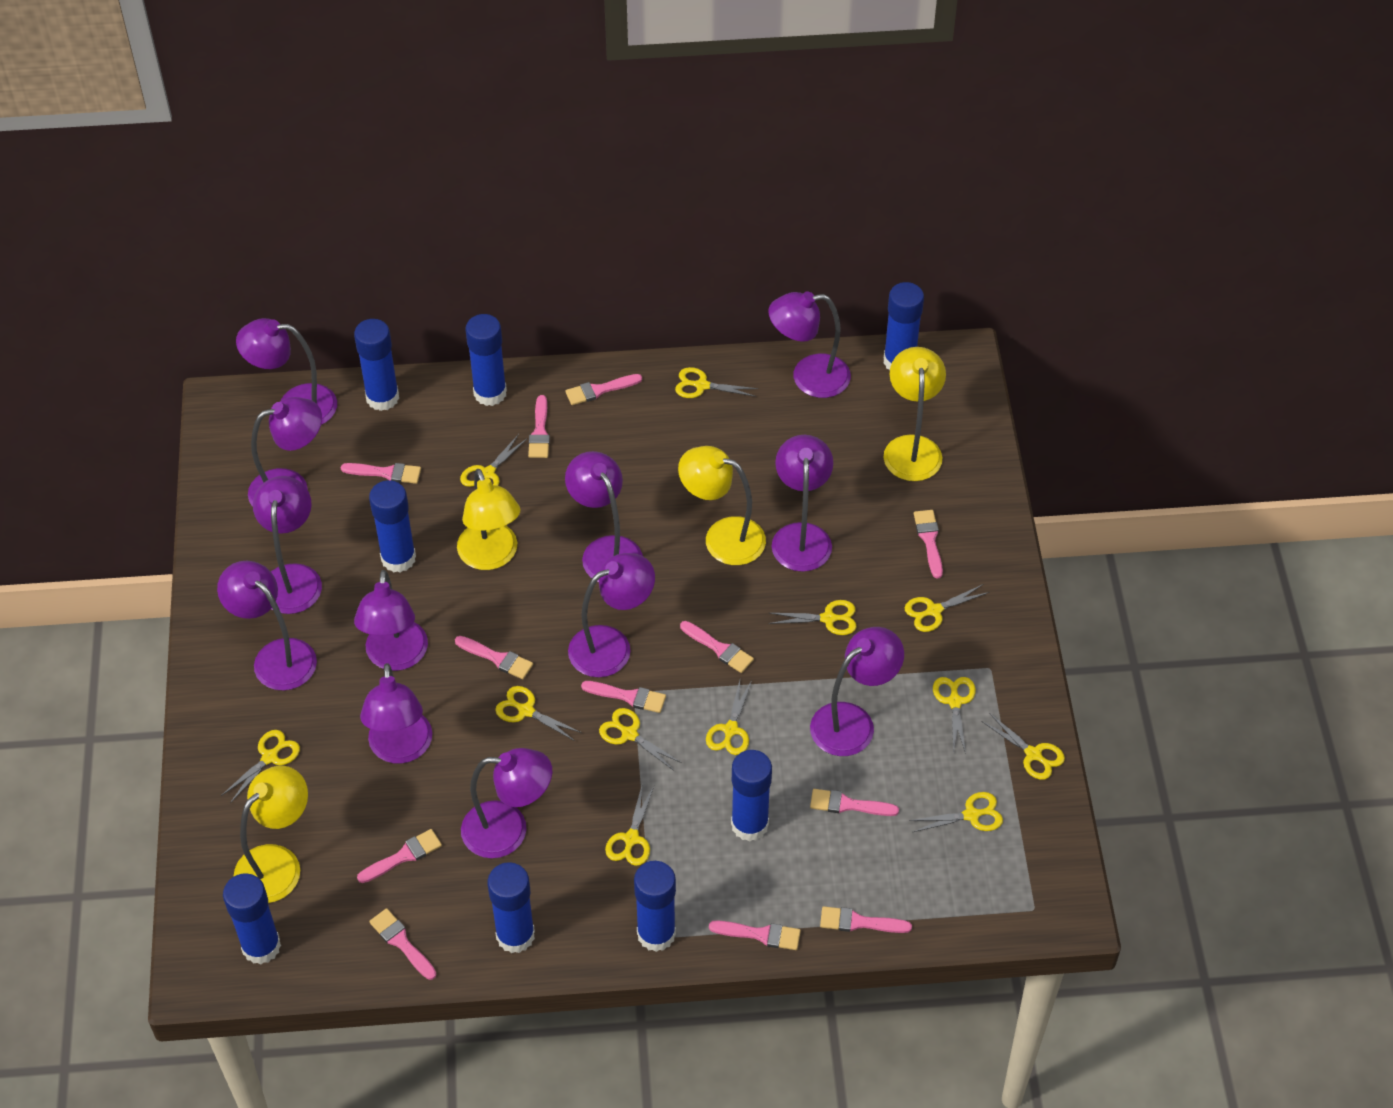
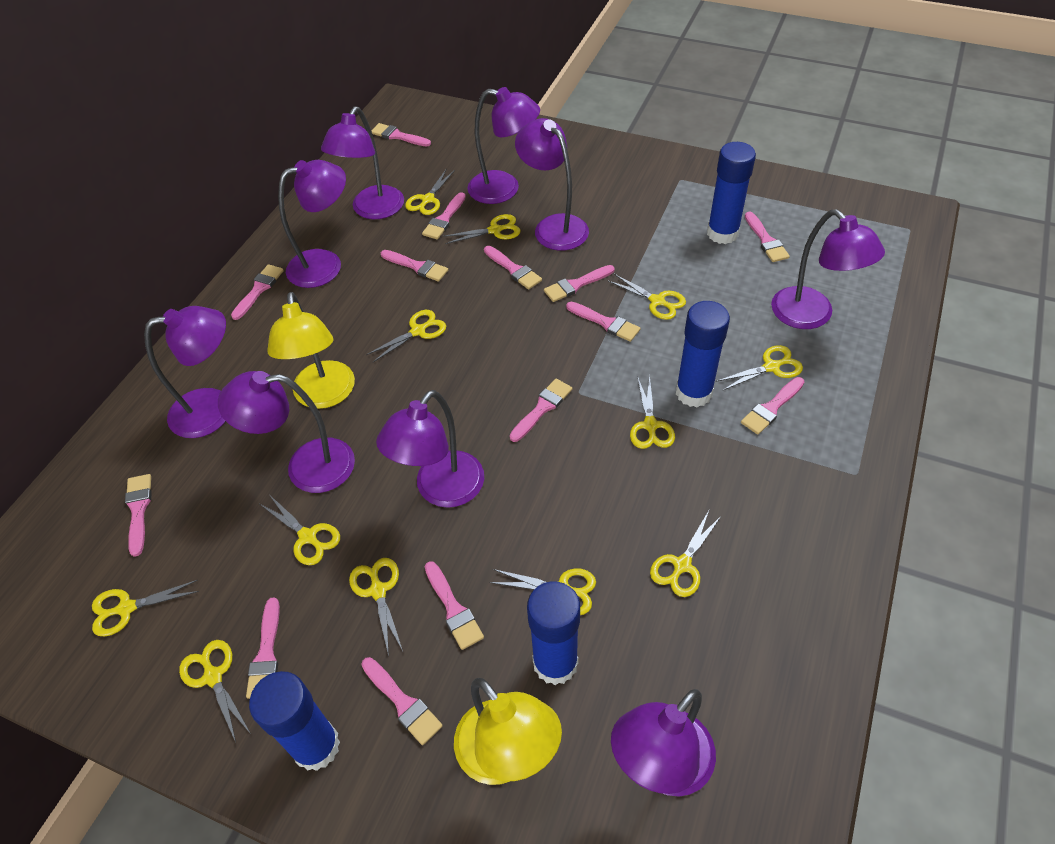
blue glue stick: 8 -> 4
pink brush: 12 -> 14
purple lamp: 12 -> 9
yellow lamp: 4 -> 2

